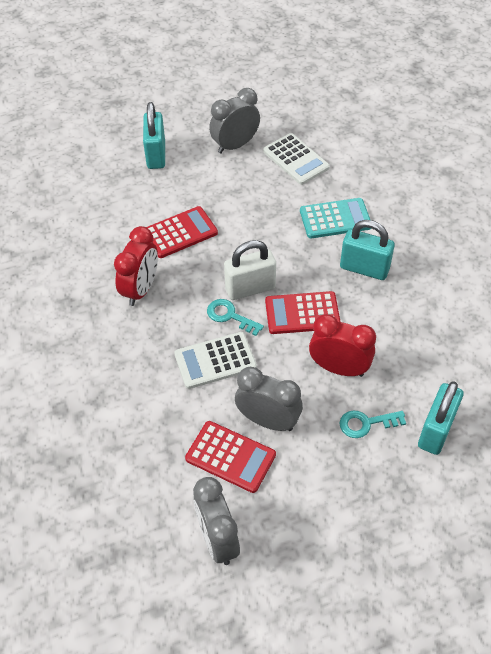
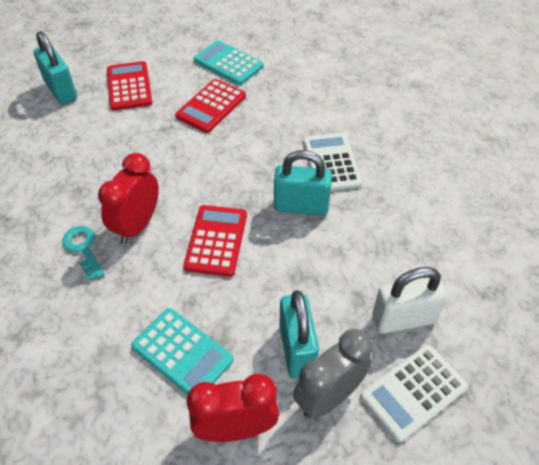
grey clock: 3 -> 1
turquoise calculator: 1 -> 2
turquoise key: 2 -> 1

